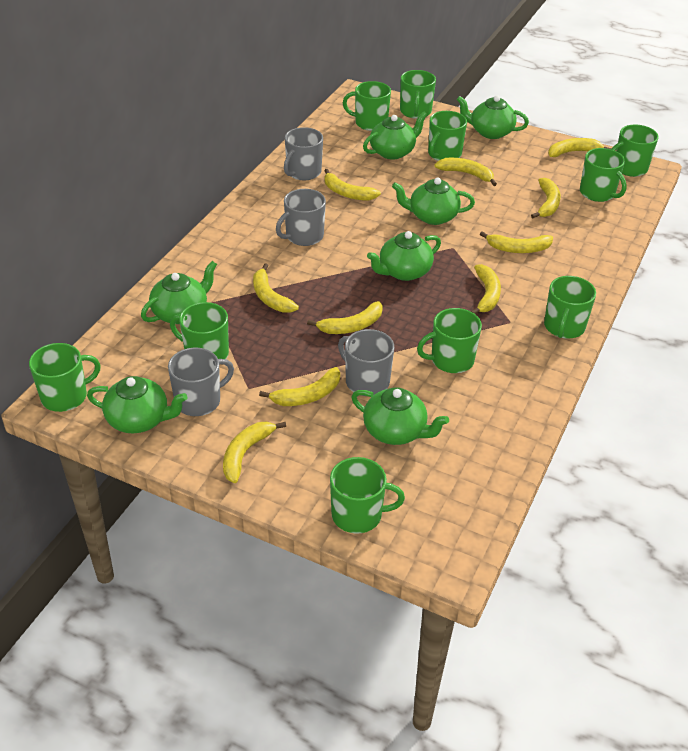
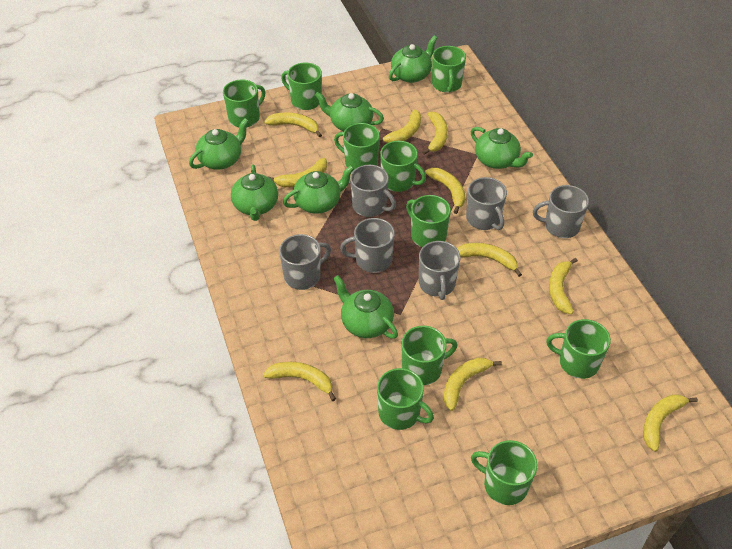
grey mug: 4 -> 6

